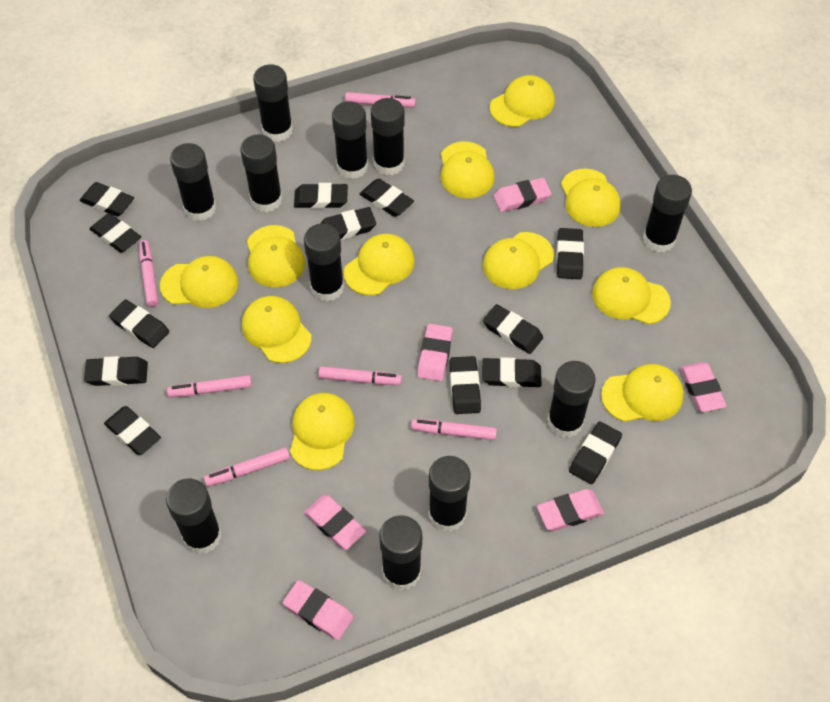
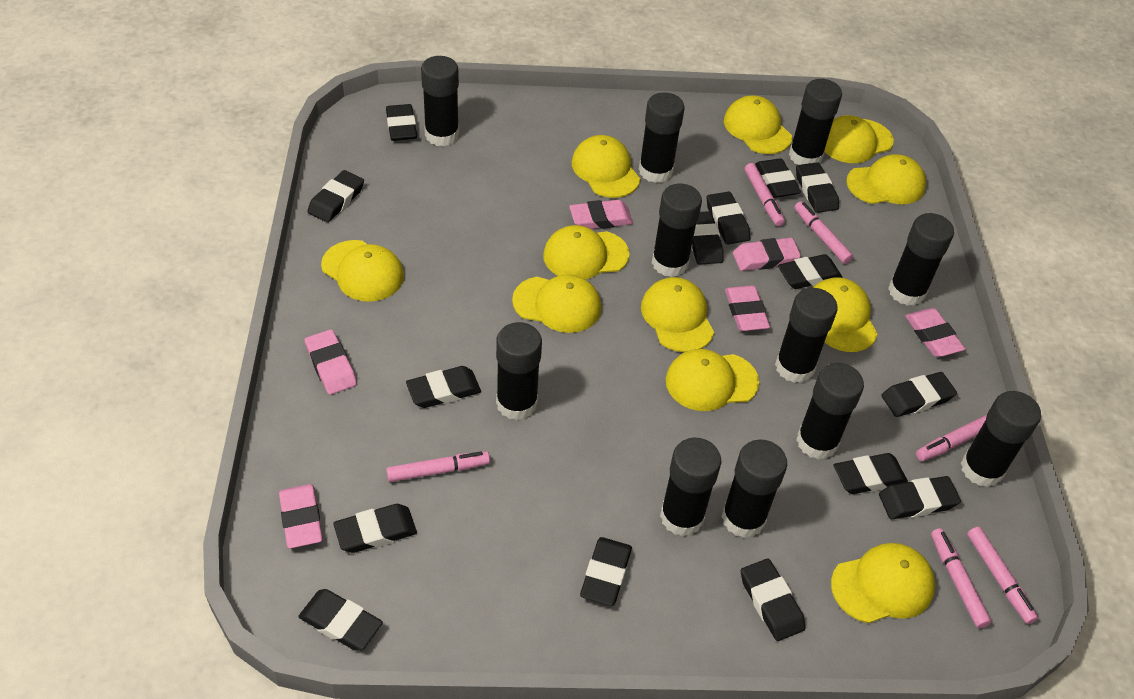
black eraser: 13 -> 15

